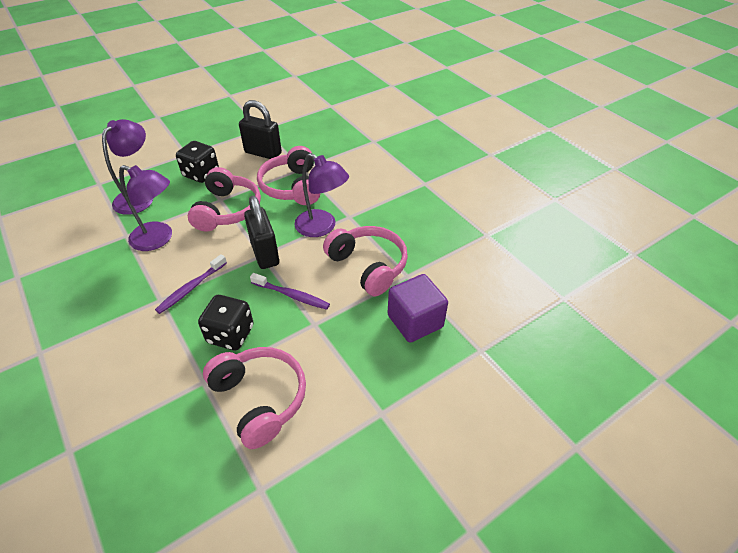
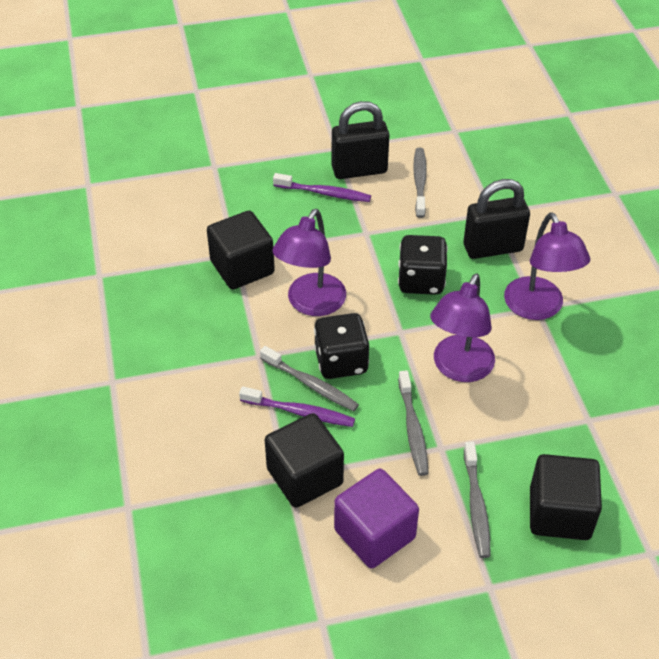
black cube: 0 -> 3
grey toothbrush: 0 -> 4
pink headphones: 4 -> 0

